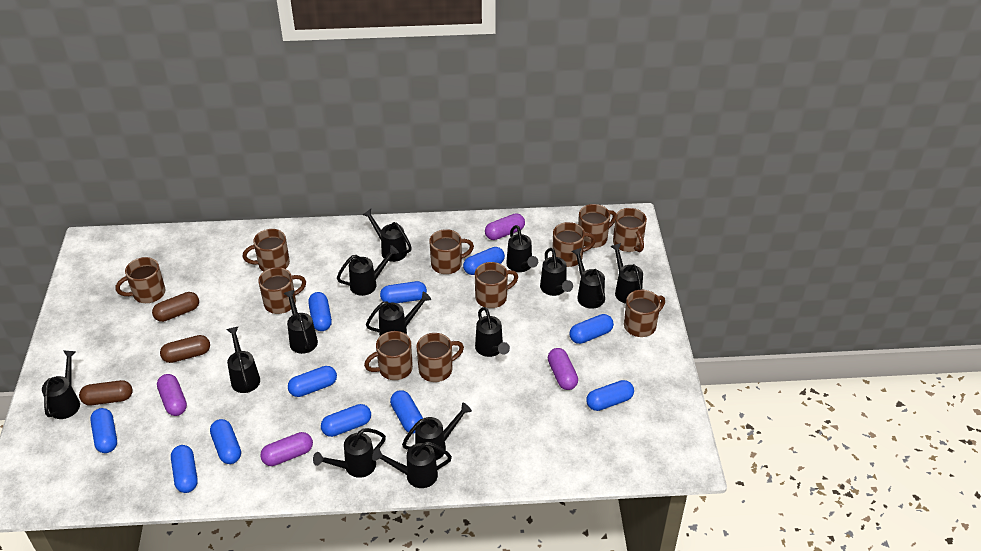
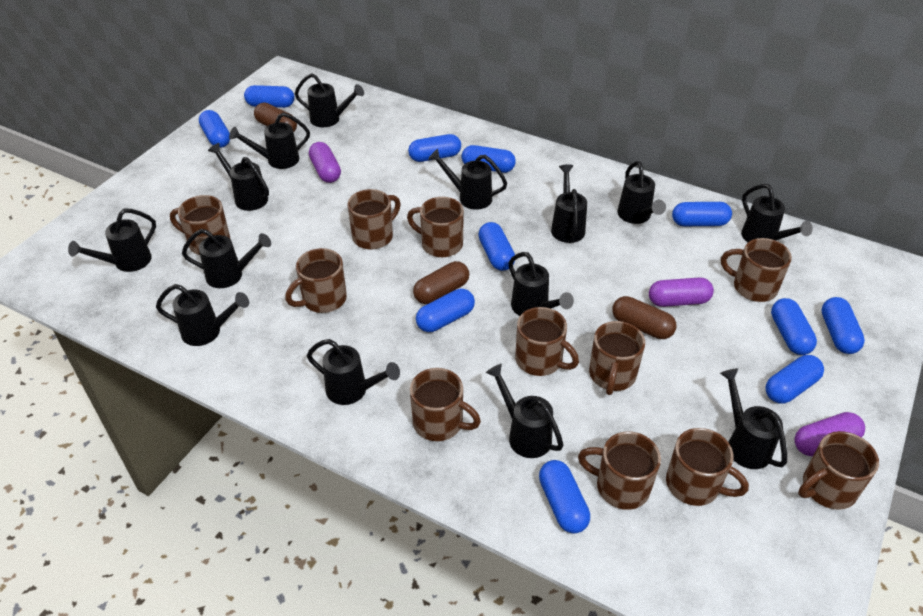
purple capsule: 4 -> 3

